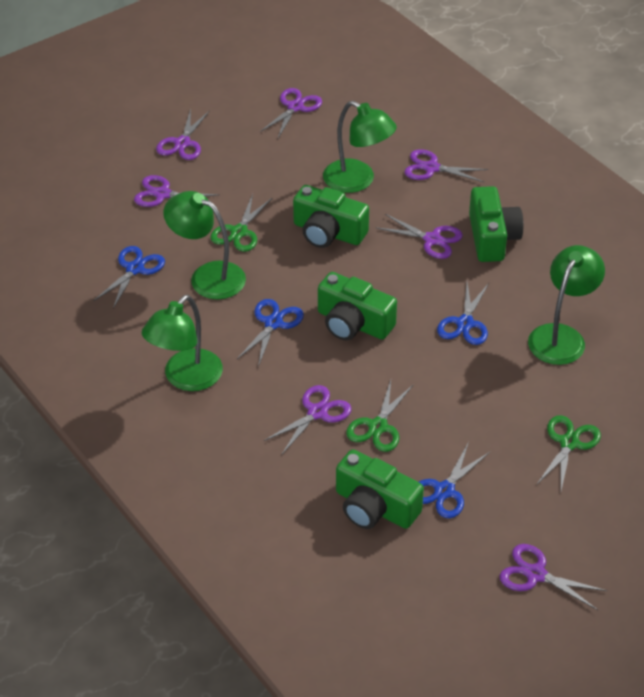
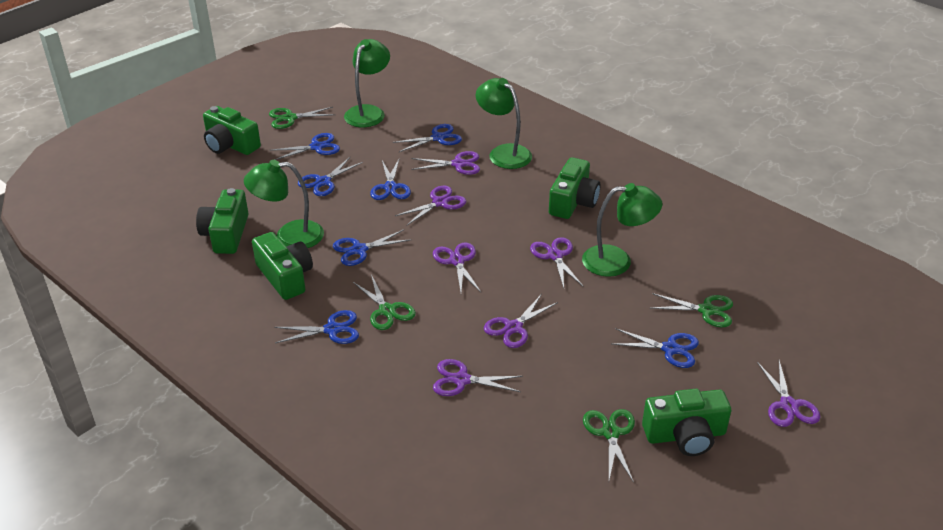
blue scissors: 4 -> 7
green camera: 4 -> 5
green scissors: 3 -> 4

